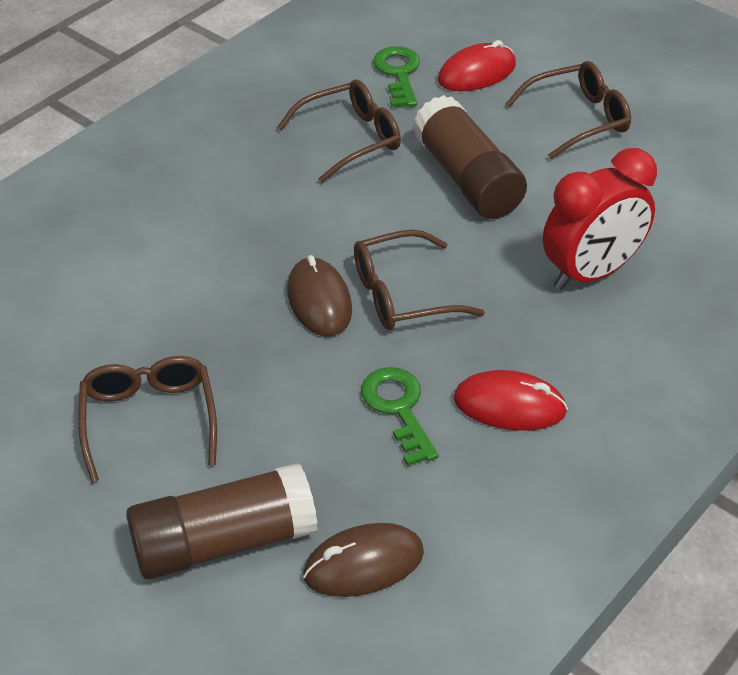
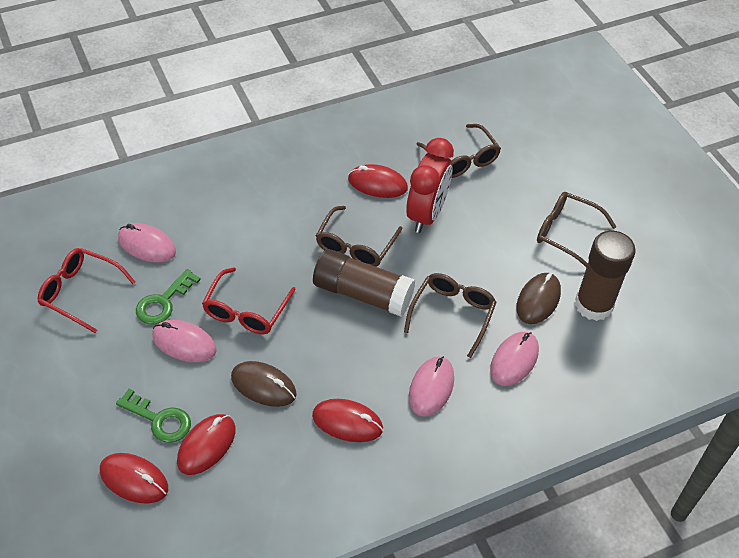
pink mouse: 0 -> 4
red glasses: 0 -> 2
red mouse: 2 -> 4

